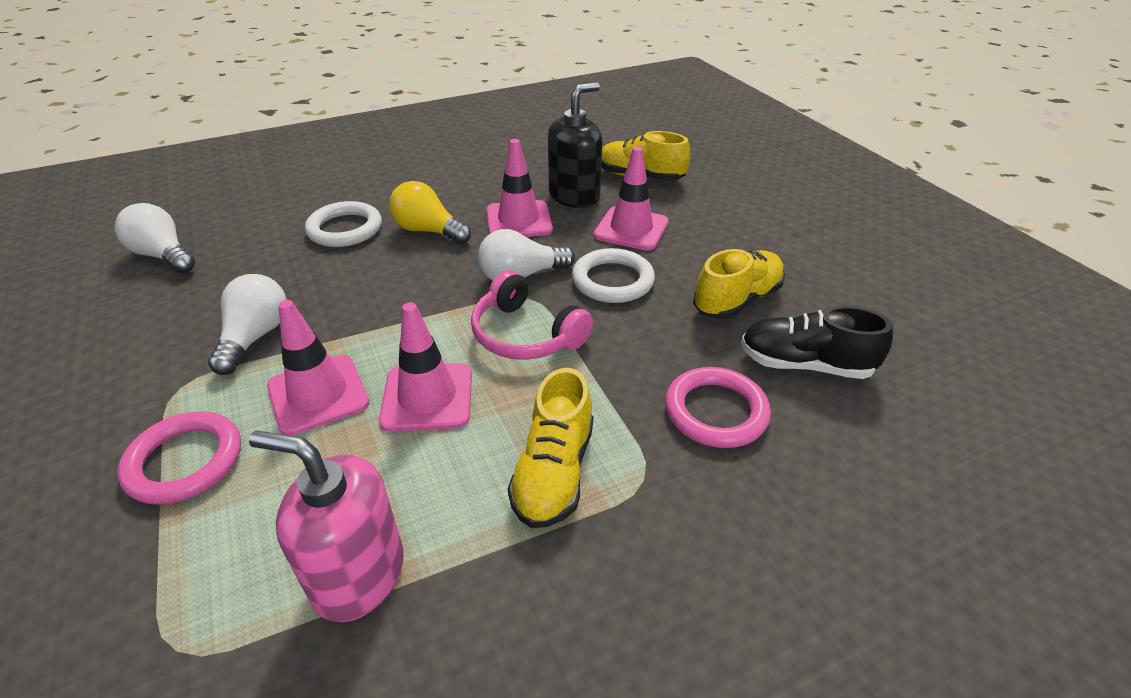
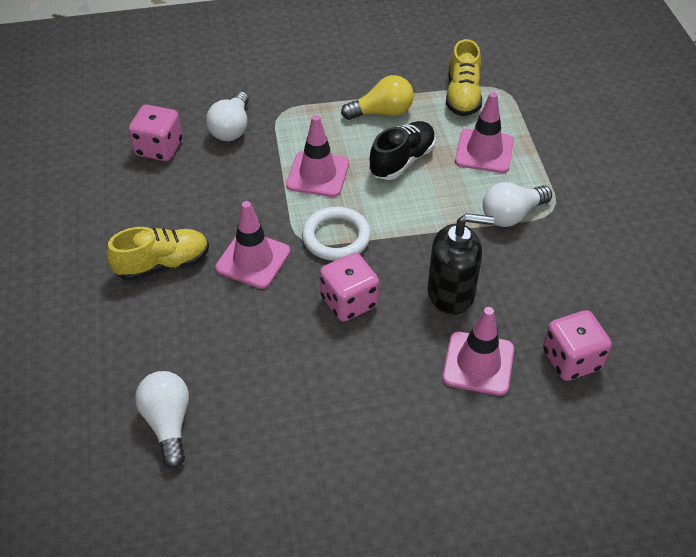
pink dice: 0 -> 3
pink headphones: 1 -> 0
pink ring: 2 -> 0
pink soap dispenser: 1 -> 0
white ring: 2 -> 1
yellow shoe: 3 -> 2

